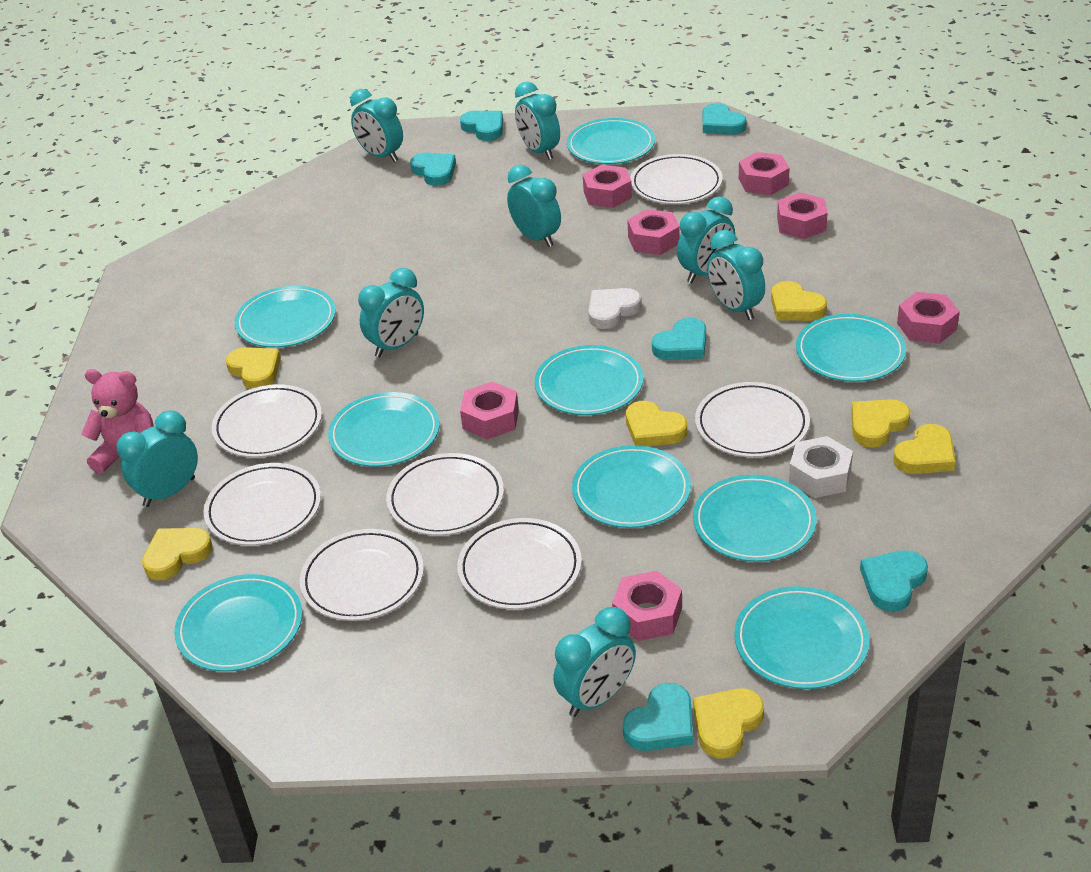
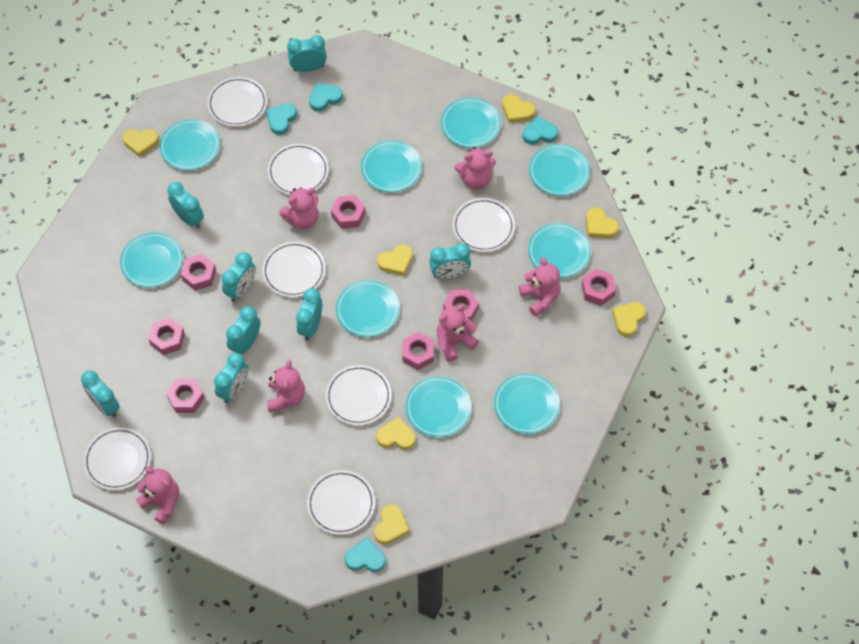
pink teddy bear: 1 -> 6
turquoise heart: 6 -> 4
white heart: 1 -> 0
white nut: 1 -> 0

